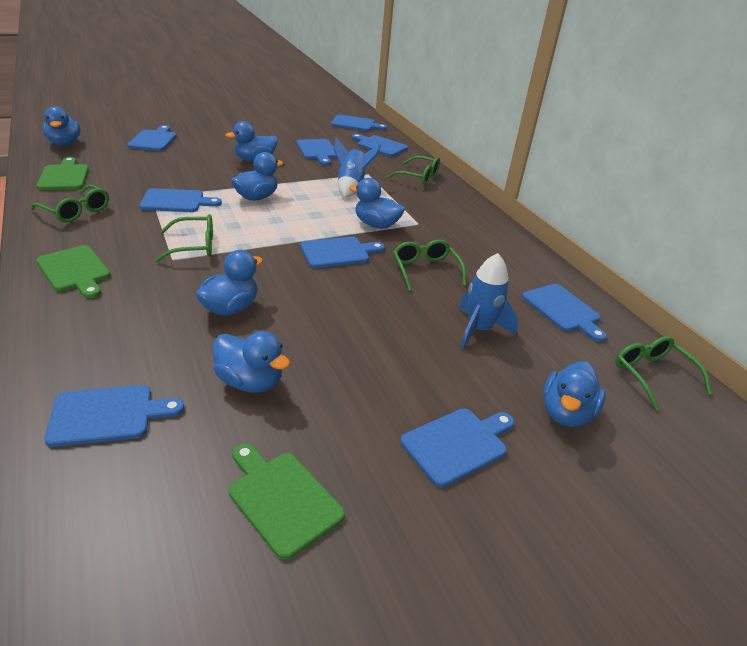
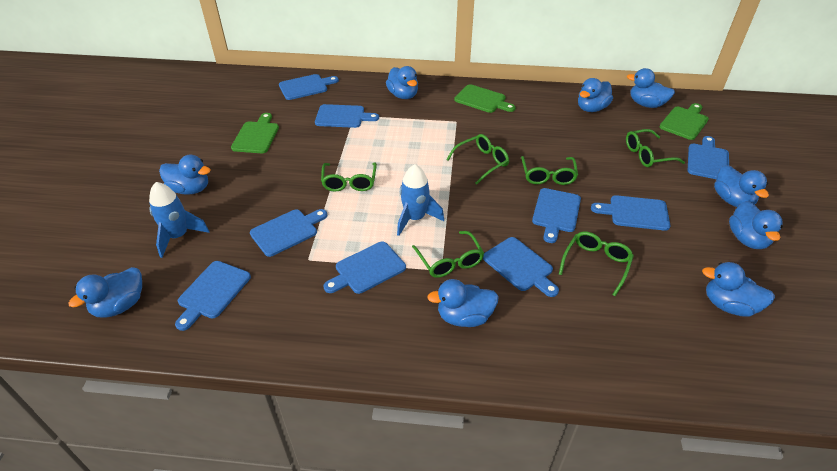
blue duck: 7 -> 9
green glasses: 5 -> 6

